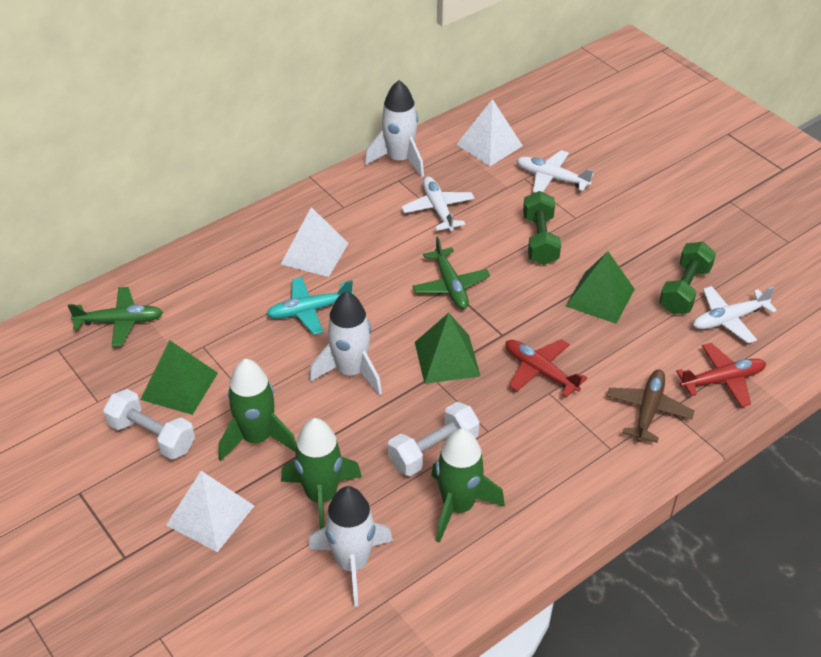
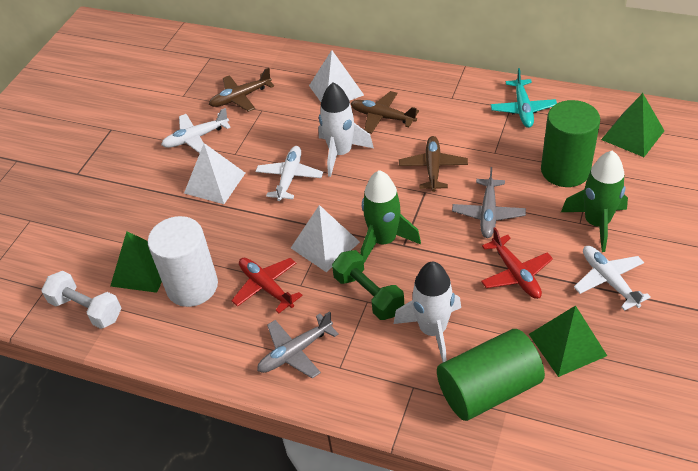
brown plane: 1 -> 3
green cylinder: 0 -> 2
green dumbbell: 2 -> 1
green plane: 2 -> 0
green rocket: 3 -> 2
grey plane: 0 -> 2
white cylinder: 0 -> 1
white dumbbell: 2 -> 1
white rocket: 3 -> 2

